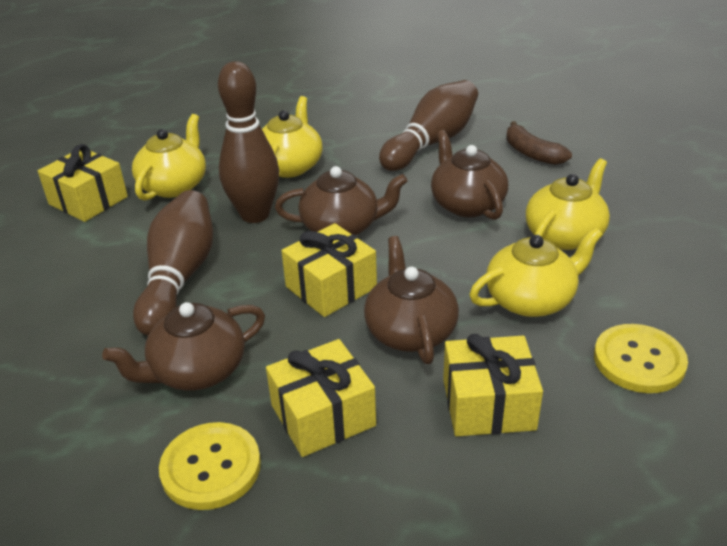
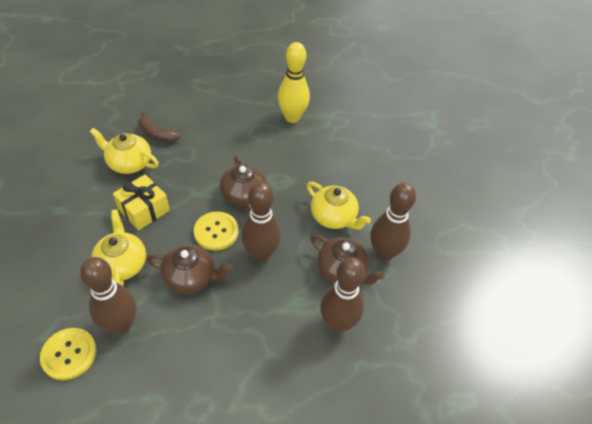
brown bowling pin: 3 -> 4
brown teapot: 4 -> 3
yellow bowling pin: 0 -> 1
yellow gift: 4 -> 1
yellow teapot: 4 -> 3

